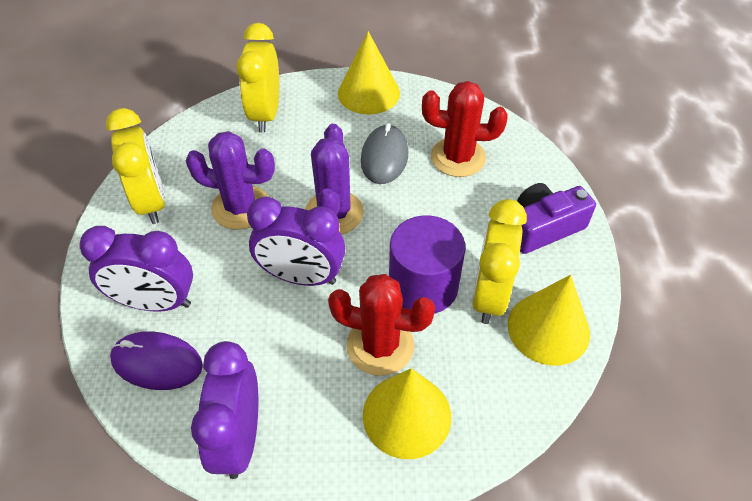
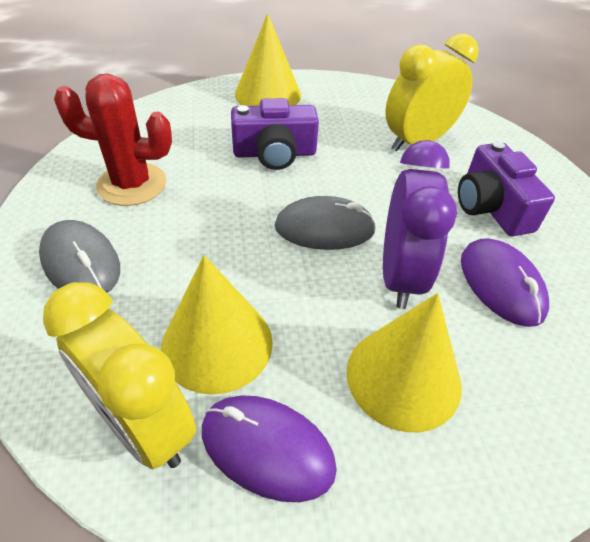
grey mouse: 1 -> 2
purple cactus: 2 -> 0
purple camera: 1 -> 2
purple clock: 3 -> 1
purple cylinder: 1 -> 0
purple mouse: 1 -> 2
red cactus: 2 -> 1
yellow clock: 3 -> 2

